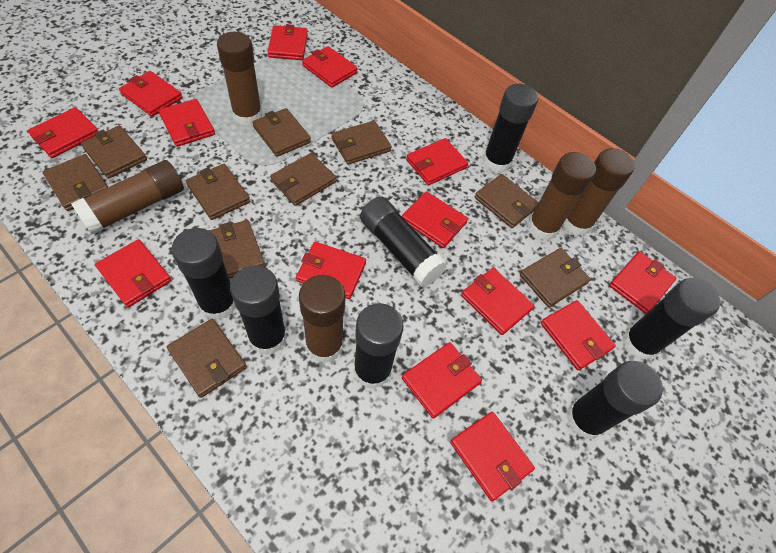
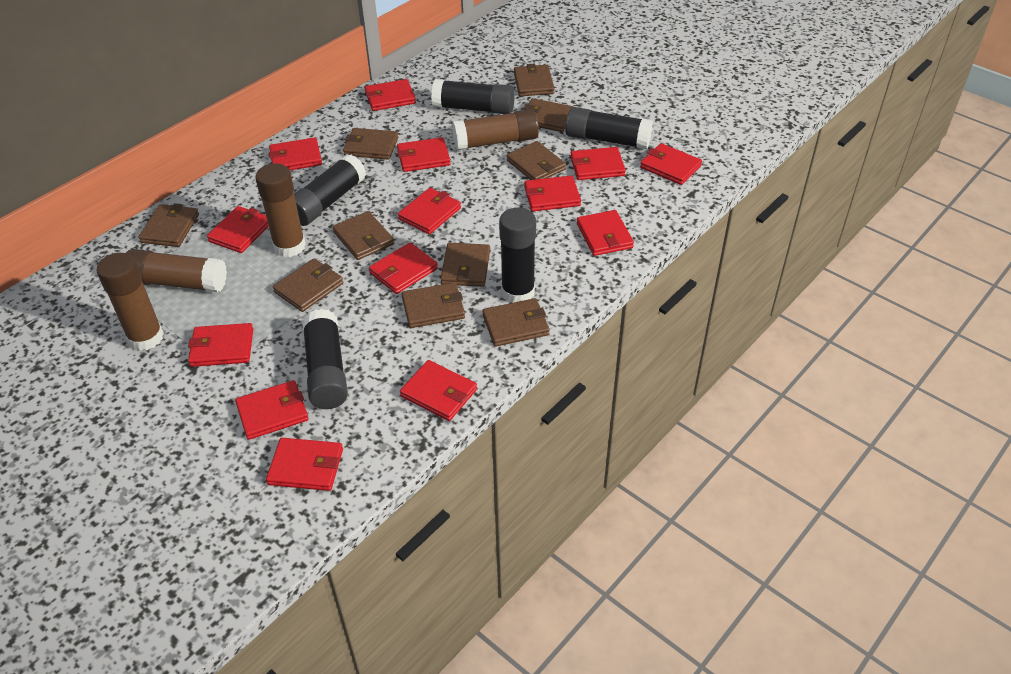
black glue stick: 7 -> 5
brown glue stick: 5 -> 4

